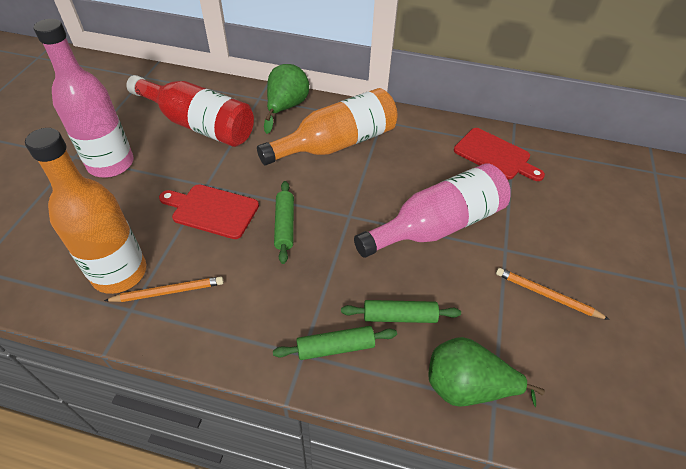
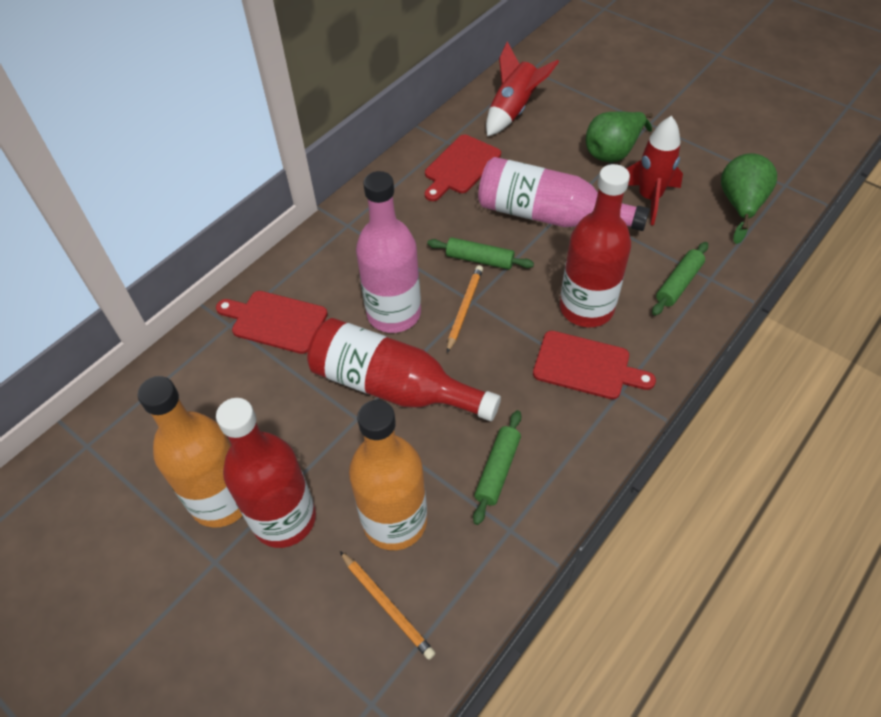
red bottle: 1 -> 3
red cutting board: 2 -> 3
red rocket: 0 -> 2

